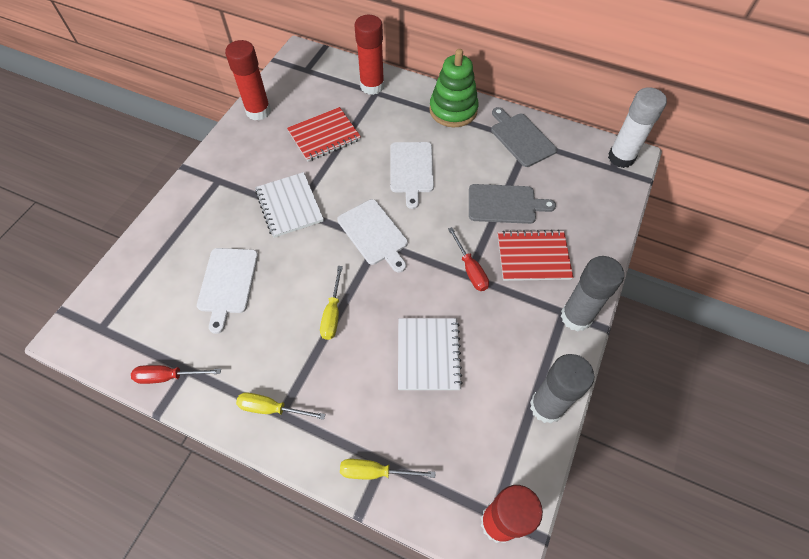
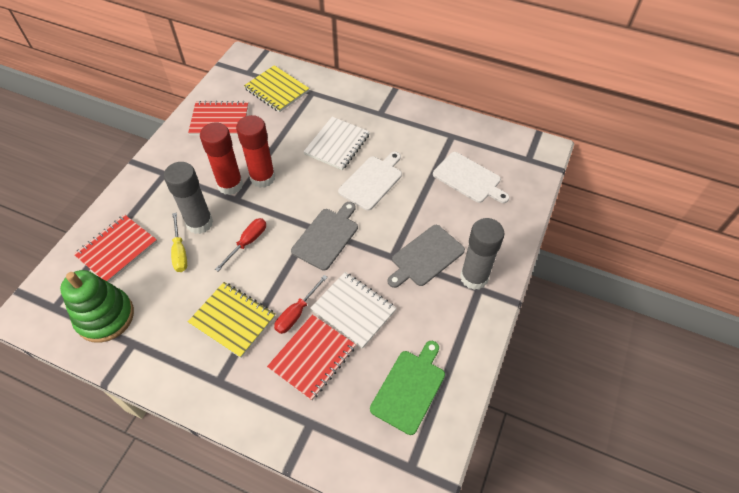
green cutting board: 0 -> 1
red glue stick: 3 -> 2
red notebook: 2 -> 3
white cutting board: 3 -> 2
white glue stick: 1 -> 0
yellow notebook: 0 -> 2
yellow screwdriver: 3 -> 1

